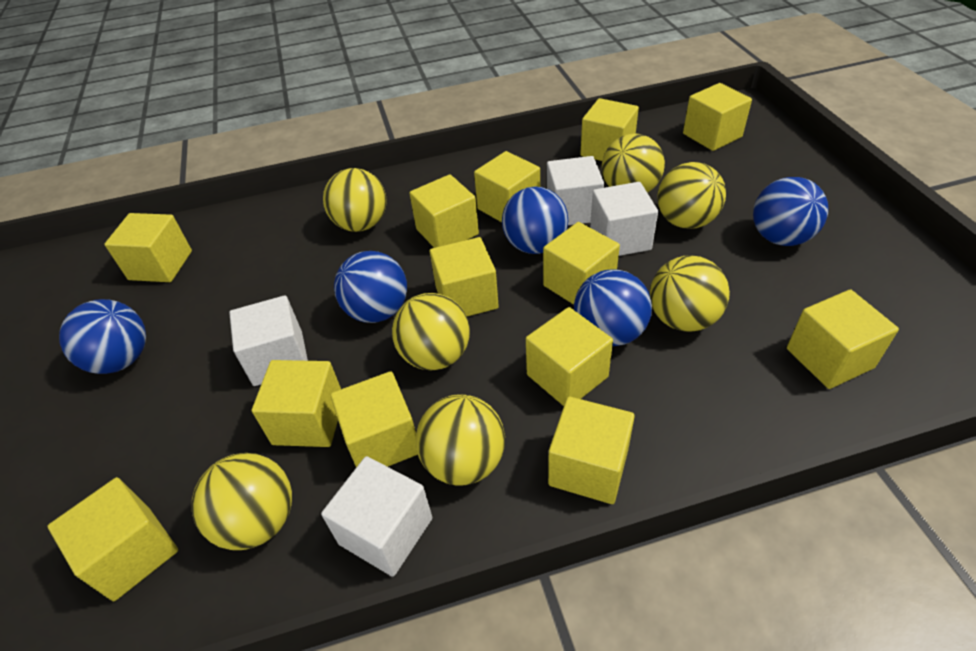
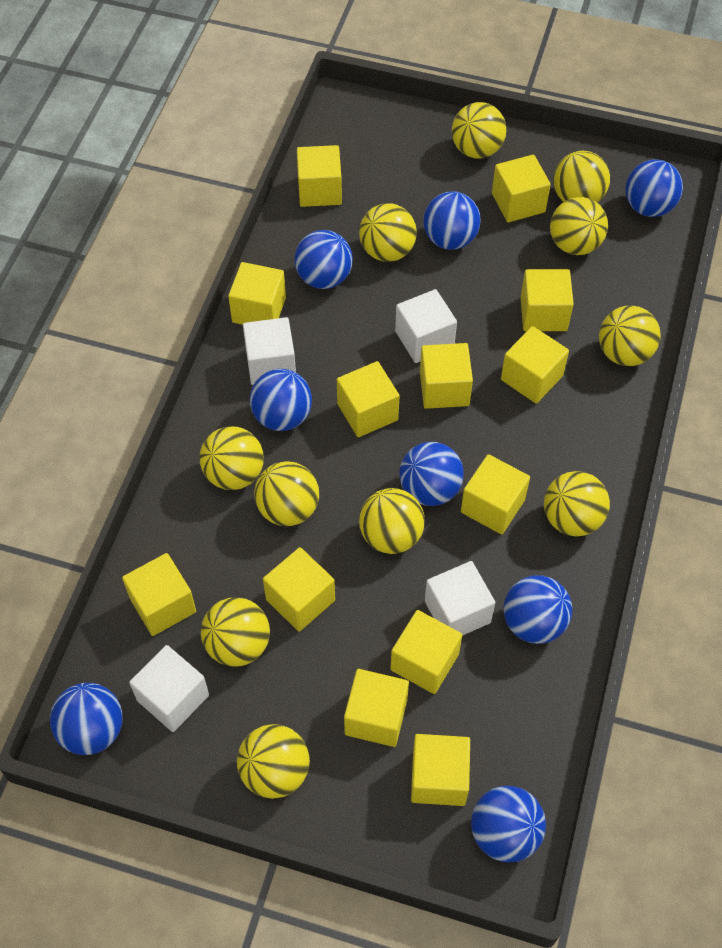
blue ball: 5 -> 8
yellow ball: 7 -> 11

